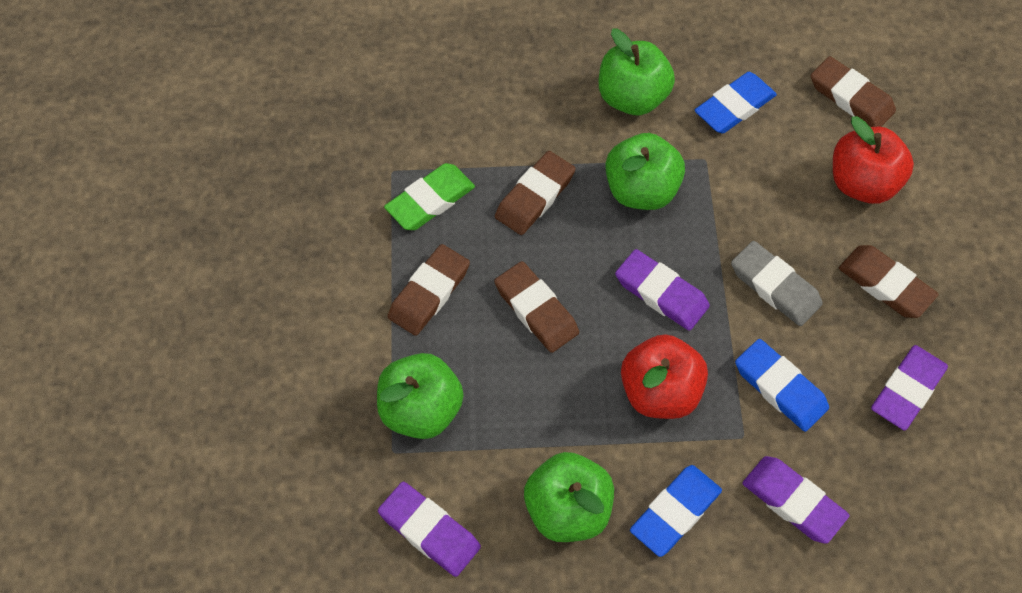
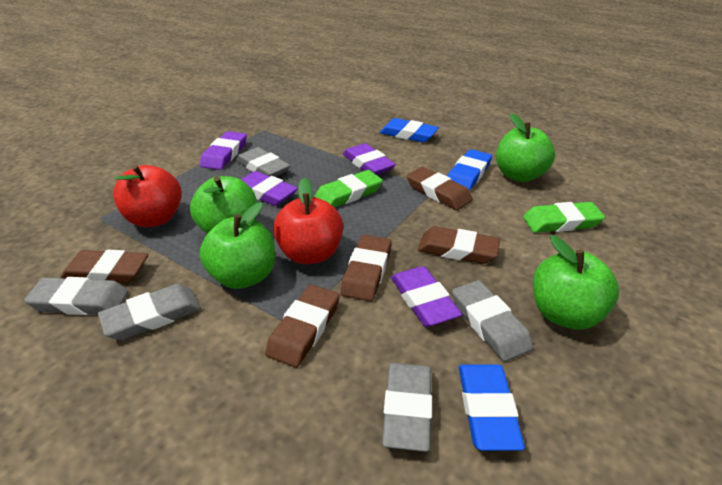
green eraser: 1 -> 2
grey eraser: 1 -> 5

